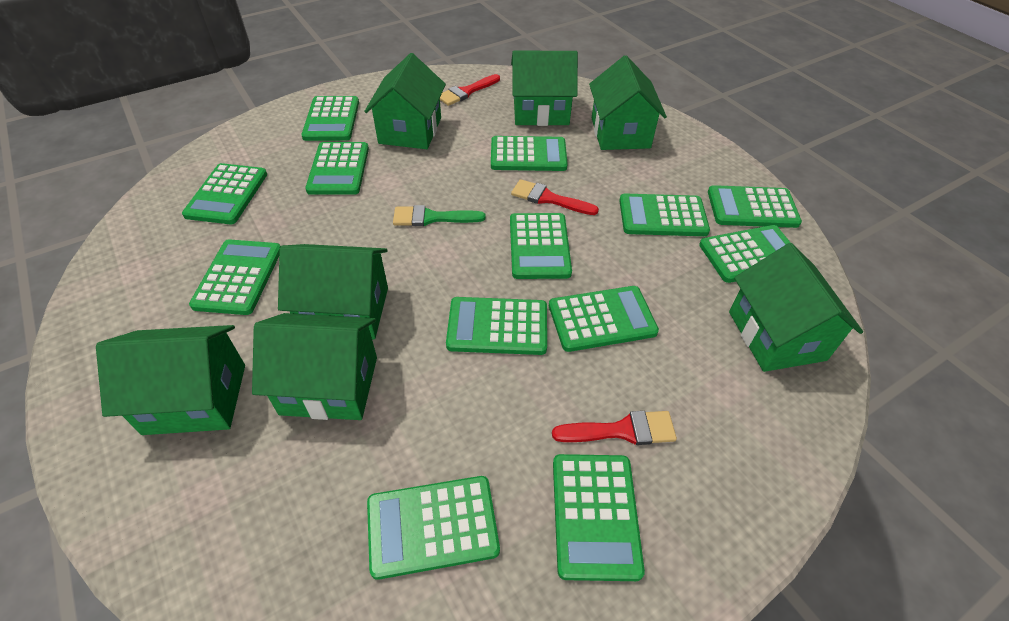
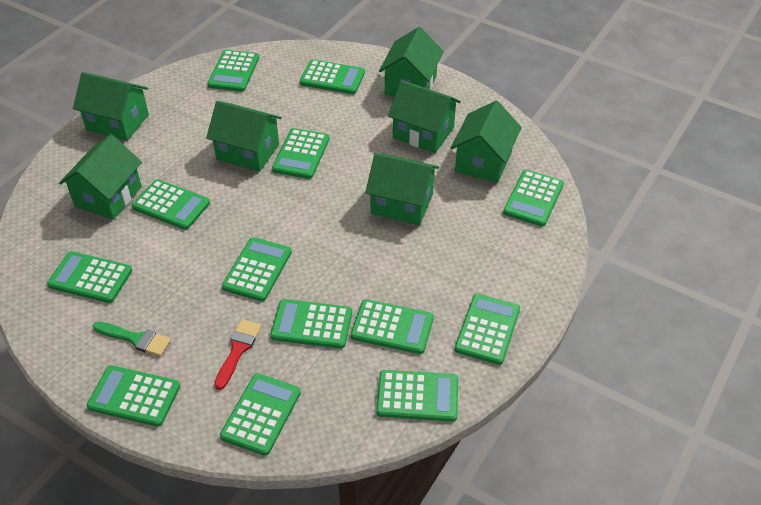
red brush: 3 -> 1

